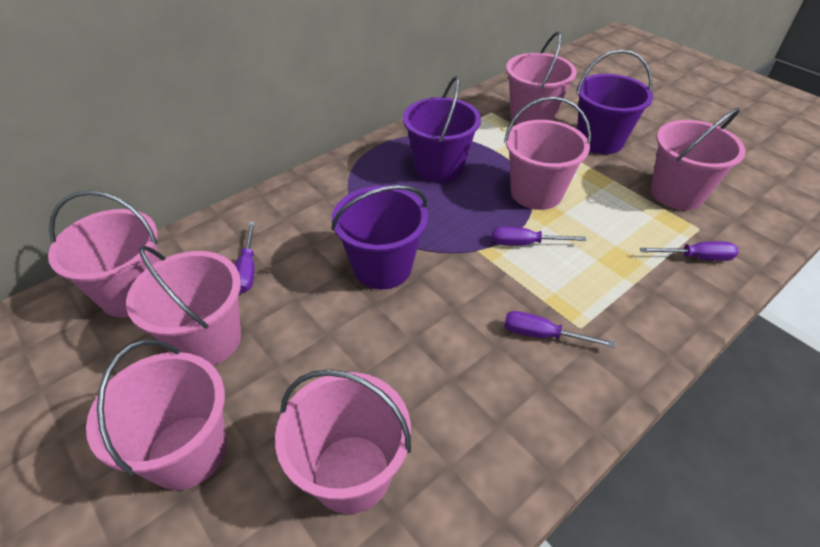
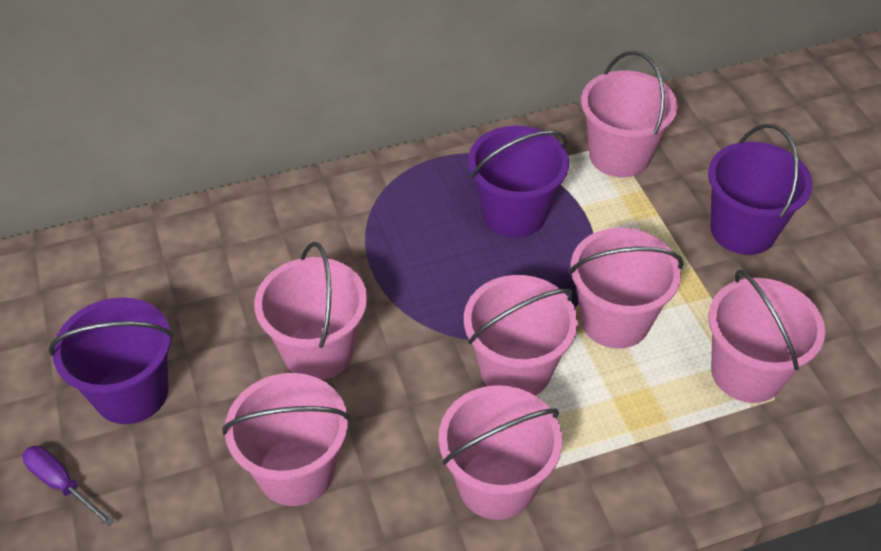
purple screwdriver: 4 -> 1

